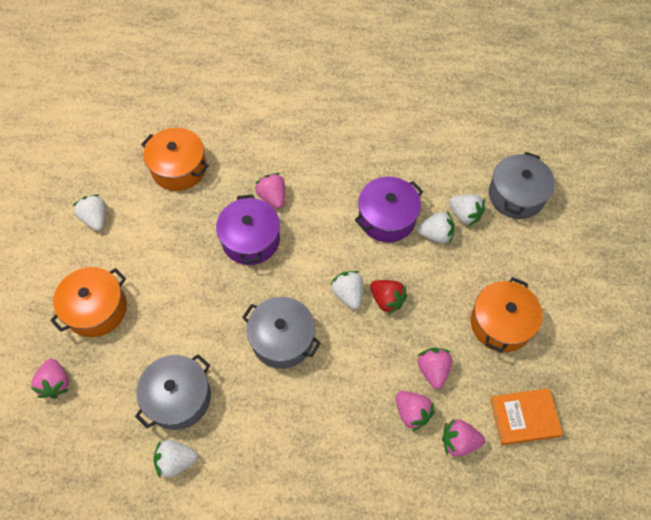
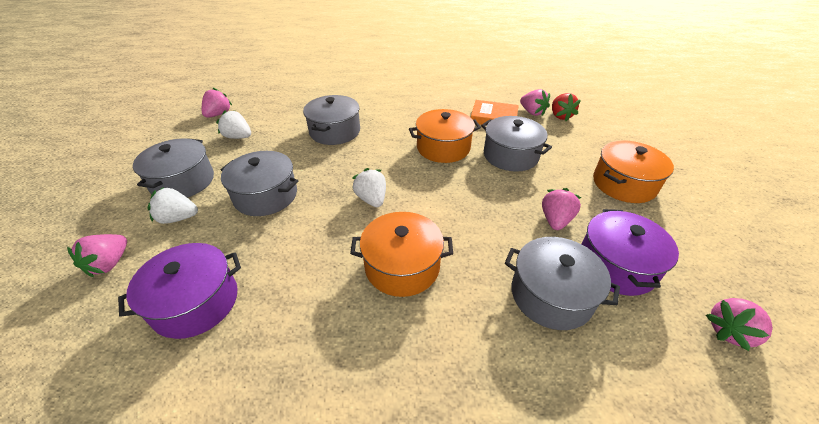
grey pot: 3 -> 5
white strawberry: 5 -> 3

